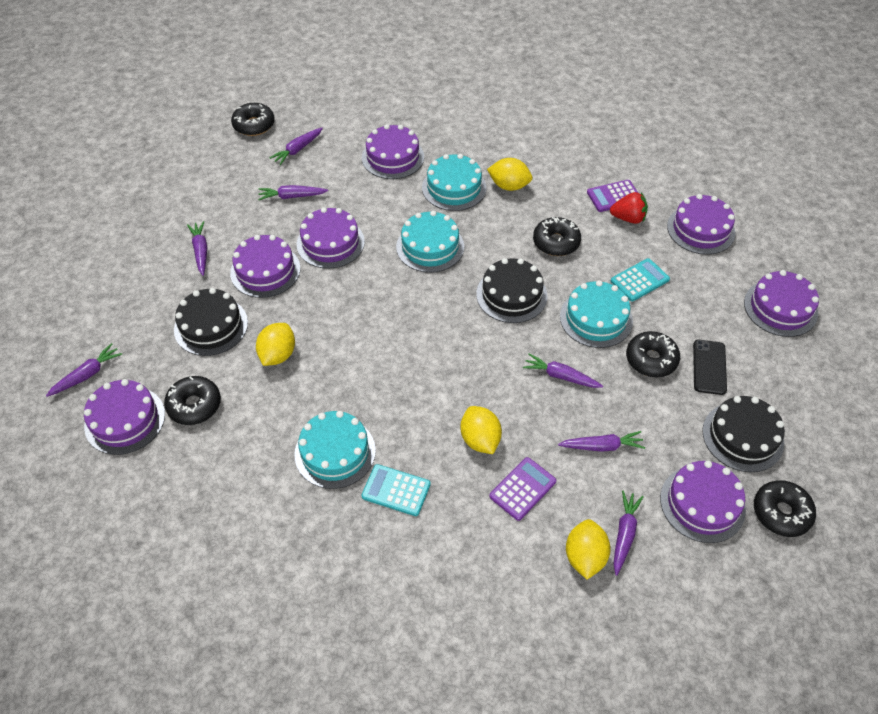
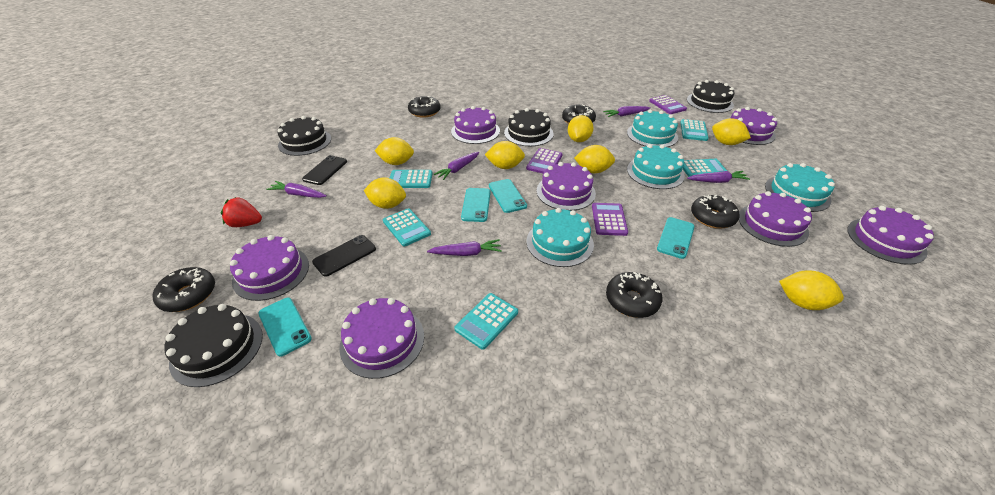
black cake: 3 -> 4
black phone: 1 -> 2
purple calculator: 2 -> 3
purple carrot: 7 -> 5
turquoise calculator: 2 -> 5
turquoise phone: 0 -> 4
yellow lemon: 4 -> 7

